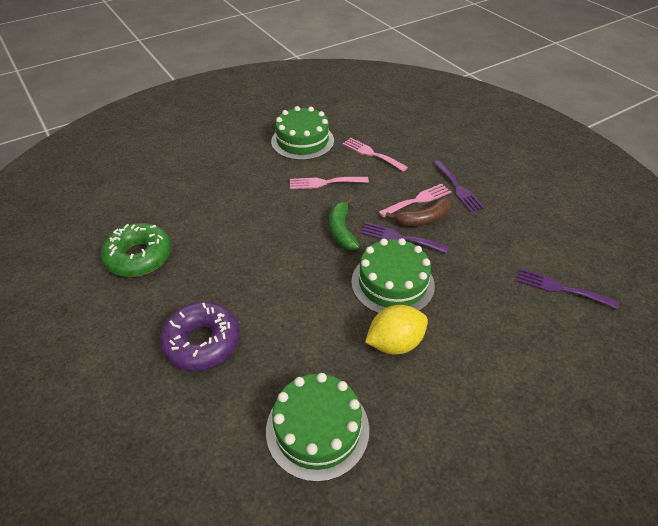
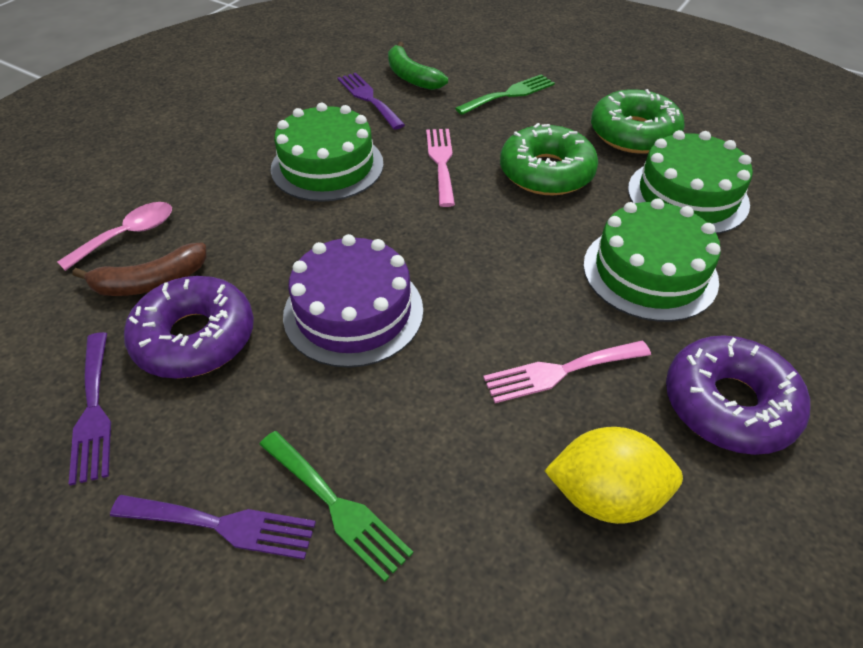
green donut: 1 -> 2
green fork: 0 -> 2
pink fork: 3 -> 2
pink spoon: 0 -> 1
purple cake: 0 -> 1
purple donut: 1 -> 2

